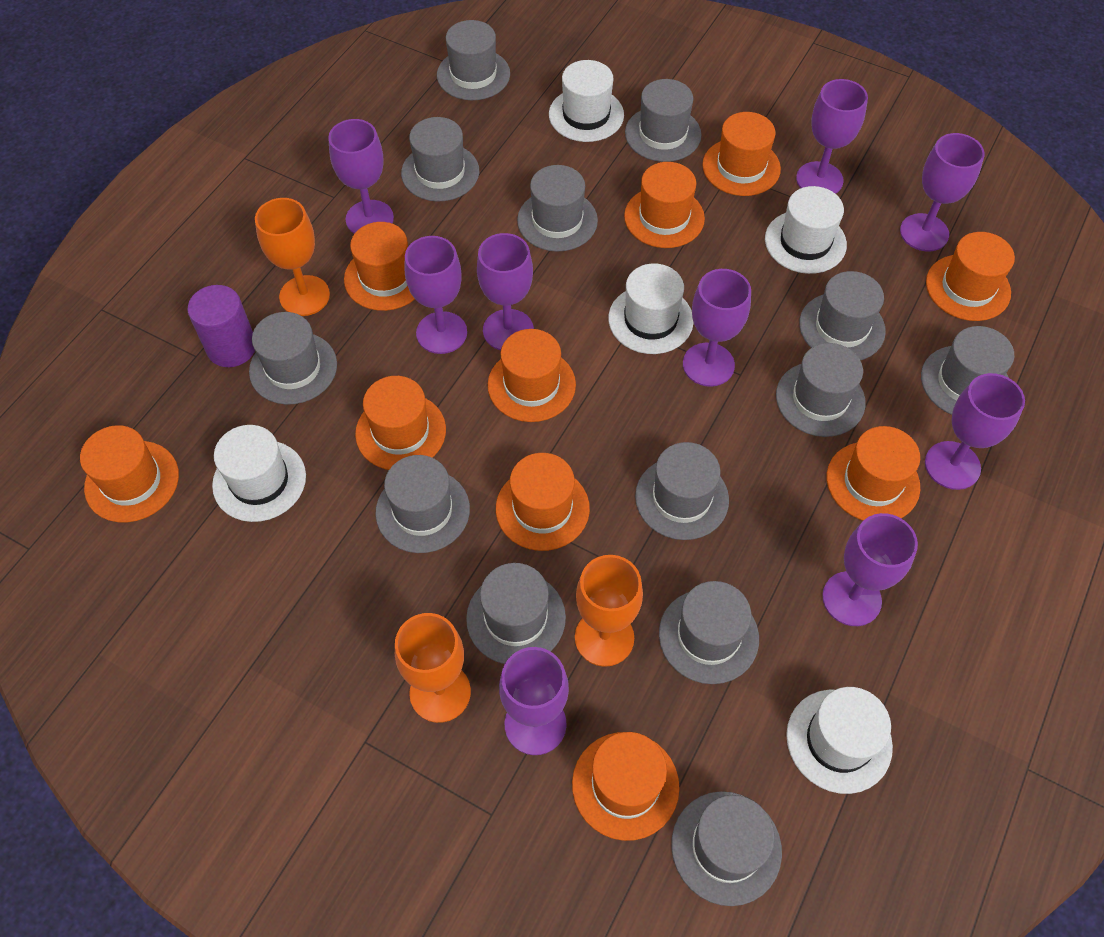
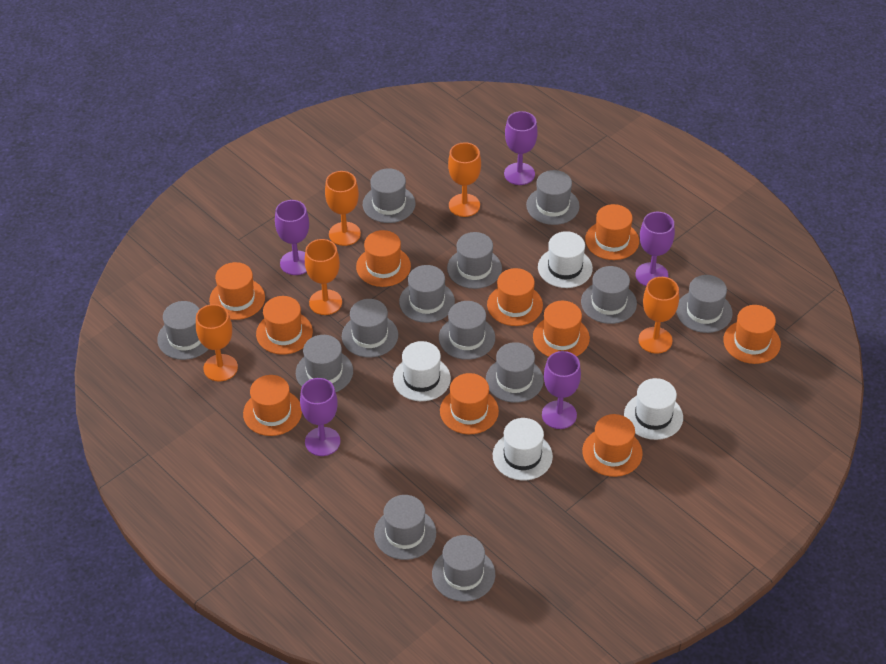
orange goblet: 3 -> 5
purple cylinder: 1 -> 0
purple goblet: 9 -> 5
white hat: 5 -> 4

